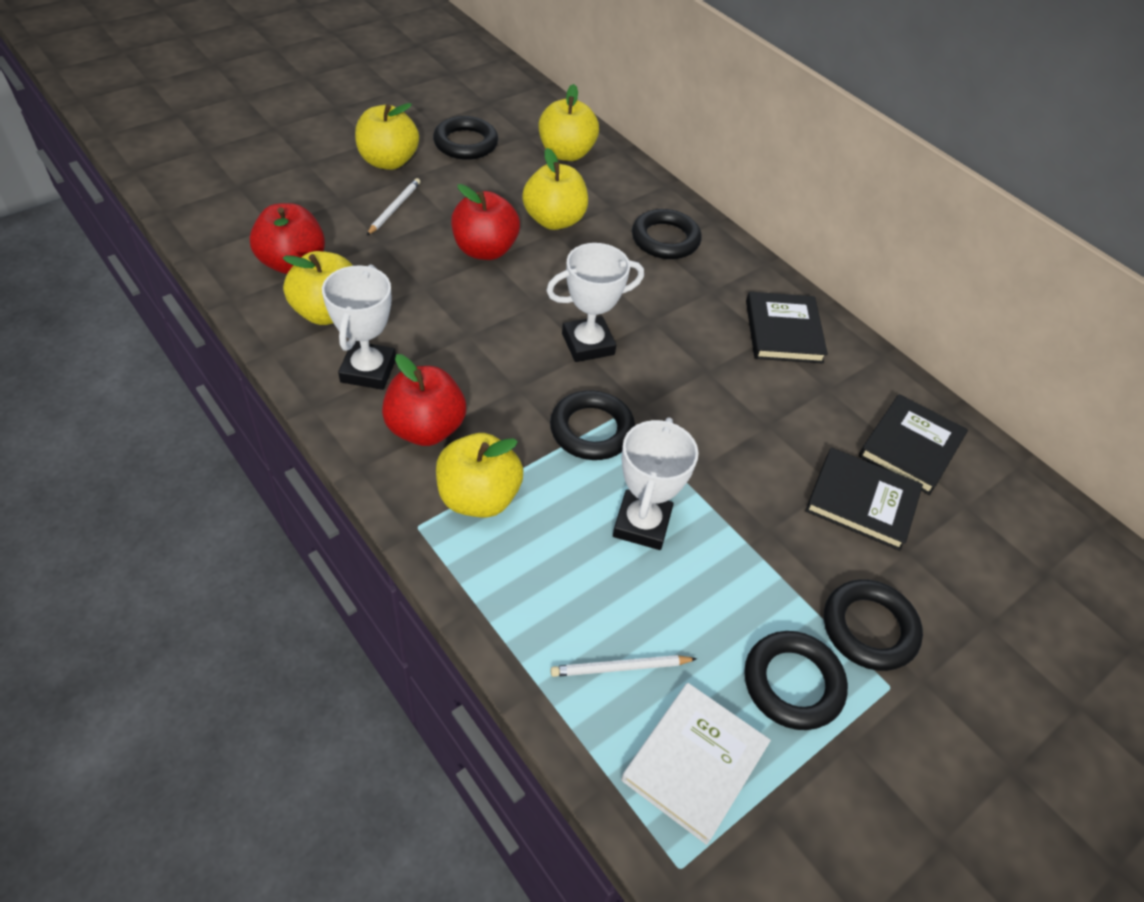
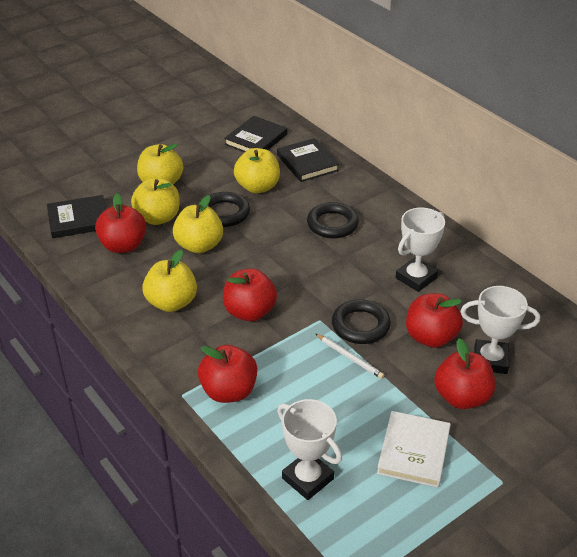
black ring: 5 -> 3
red apple: 3 -> 5
white pencil: 2 -> 1

